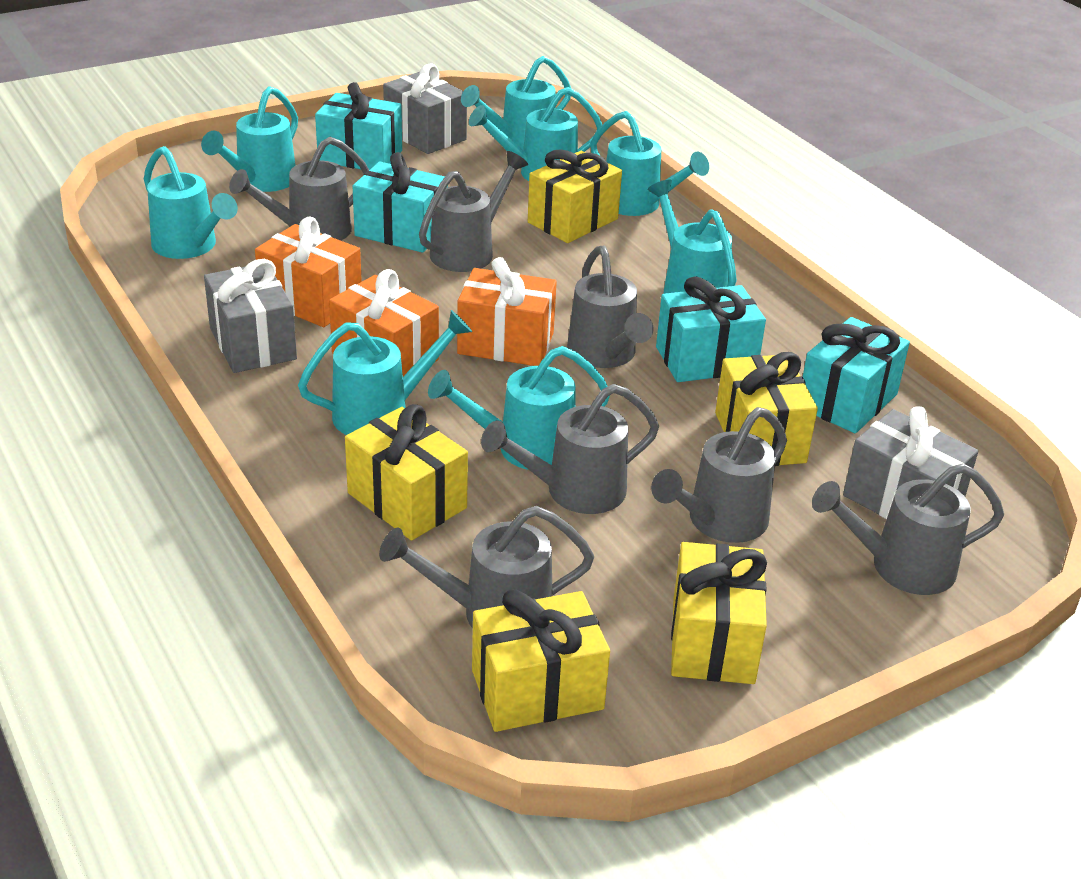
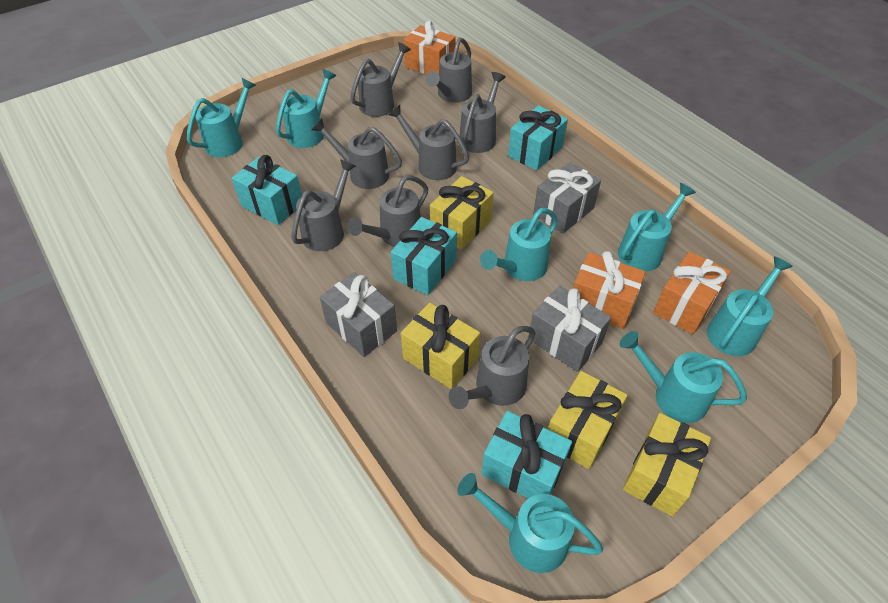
grey watering can: 7 -> 8
turquoise watering can: 8 -> 7
yellow gift: 5 -> 4

